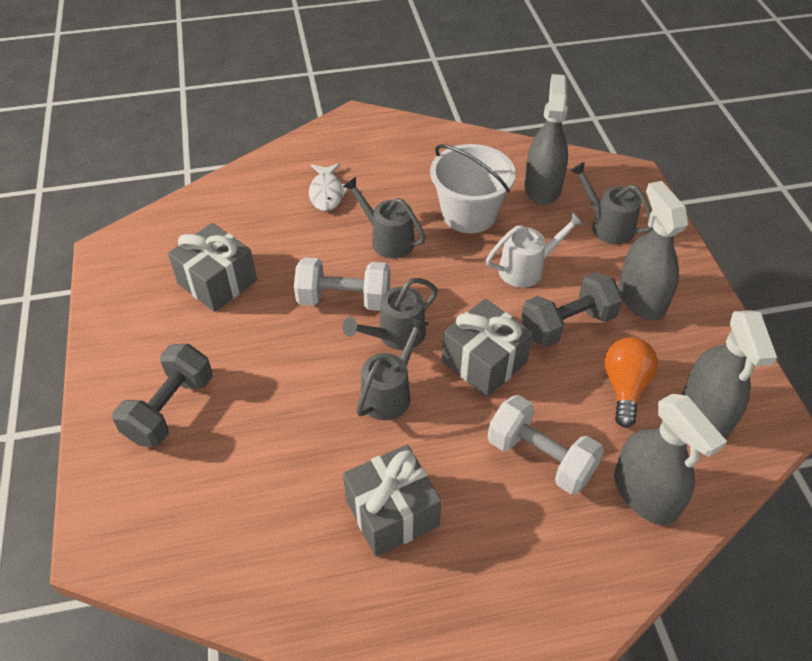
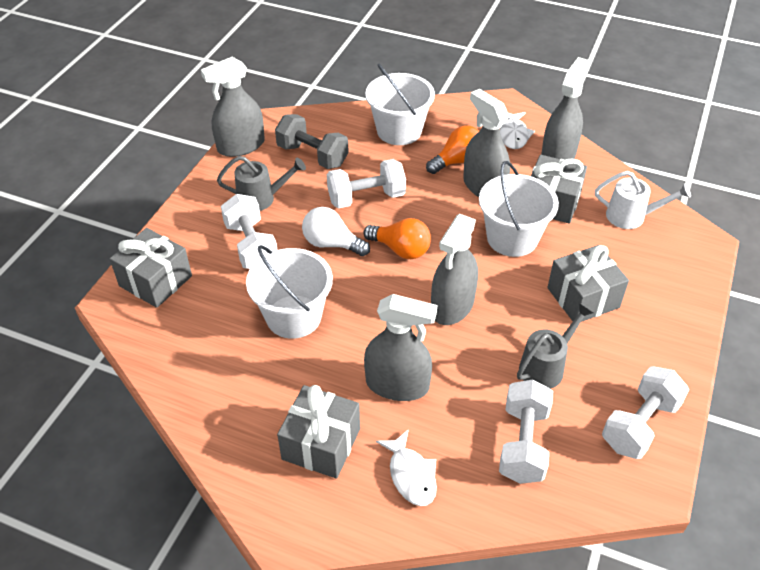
grey dumbbell: 2 -> 1
grey gift: 3 -> 4
grey spray bottle: 4 -> 5
grey watering can: 4 -> 2
orange light bulb: 1 -> 2
white bucket: 1 -> 3
white dumbbell: 2 -> 4
white fish: 1 -> 2
white light bulb: 0 -> 1

